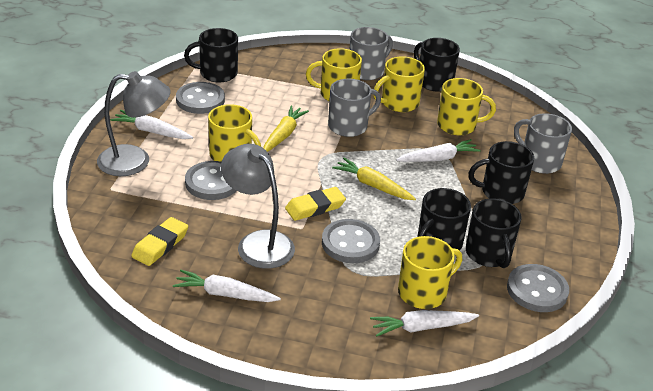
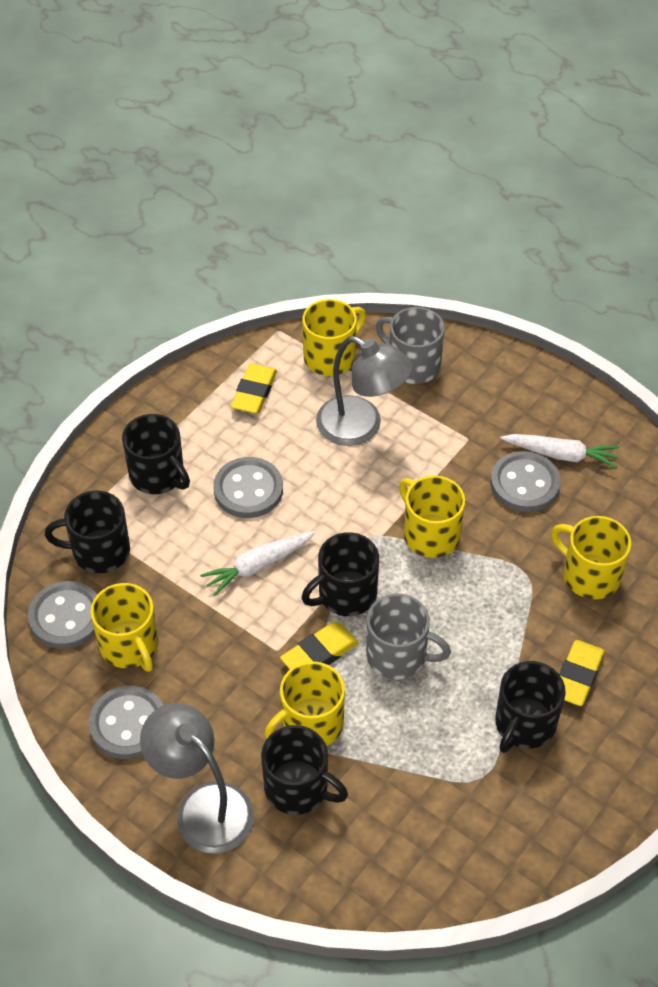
grey mug: 3 -> 2
white carrot: 4 -> 2
yellow carrot: 2 -> 0
yellow eraser: 2 -> 3

